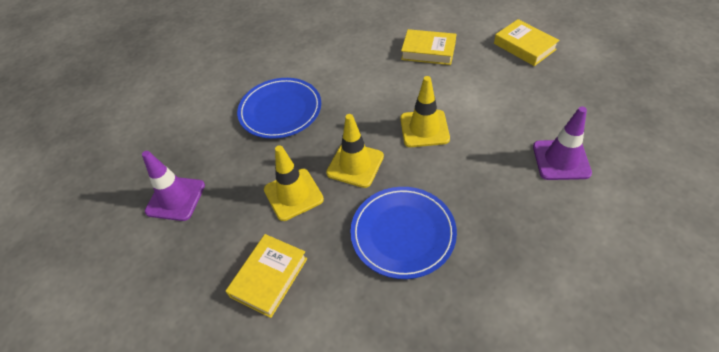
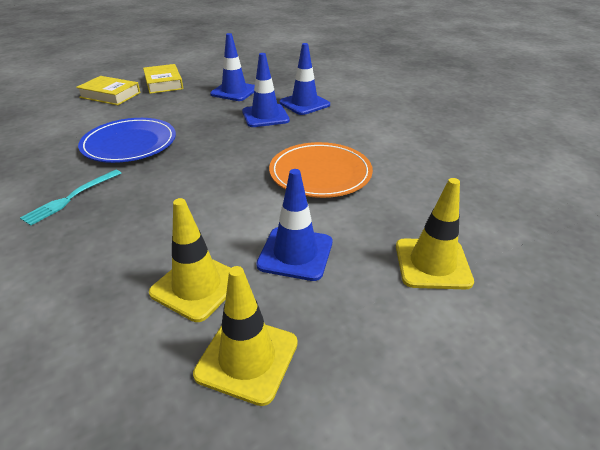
blue plate: 2 -> 1
blue traffic cone: 0 -> 4
orange plate: 0 -> 1
purple traffic cone: 2 -> 0
turquoise fork: 0 -> 1
yellow book: 3 -> 2

